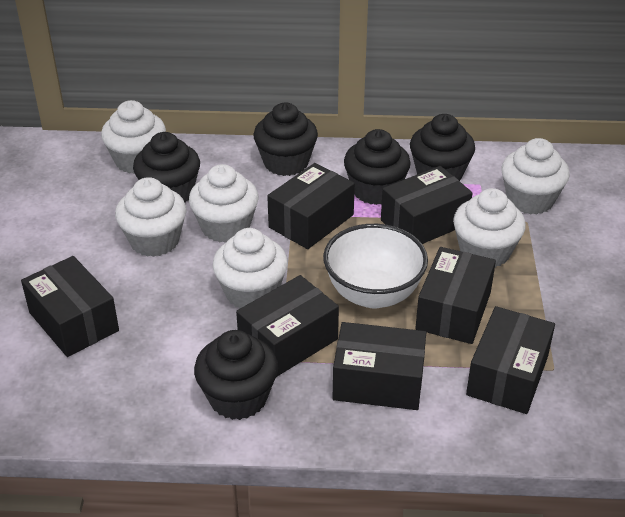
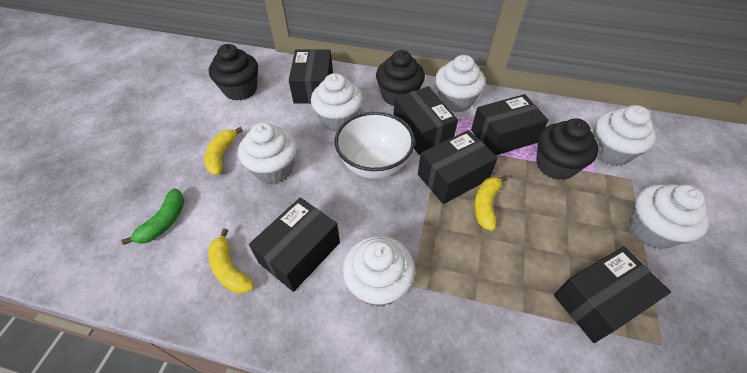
black box: 7 -> 6
black cupcake: 5 -> 3
green banana: 0 -> 1
yellow banana: 0 -> 3

